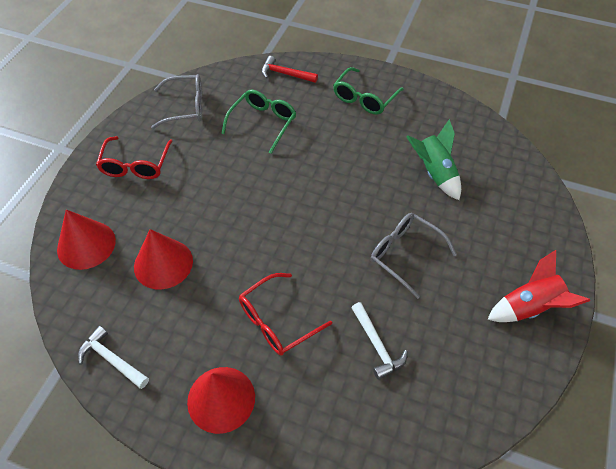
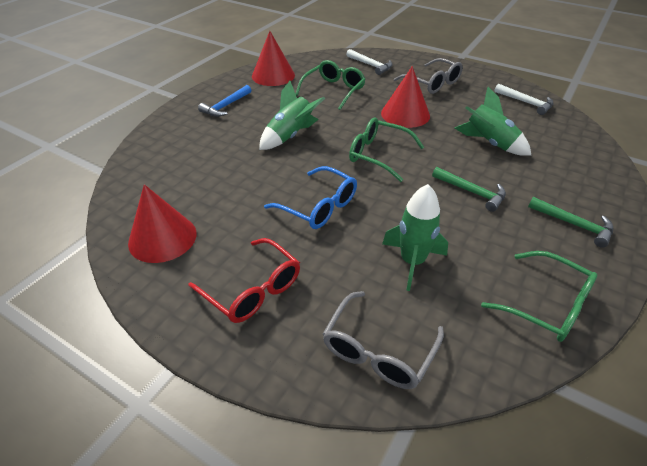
blue glasses: 0 -> 1
blue hammer: 0 -> 1
green glasses: 2 -> 3
green hammer: 0 -> 2
green rocket: 1 -> 3
red glasses: 2 -> 1
red hammer: 1 -> 0
red rocket: 1 -> 0

